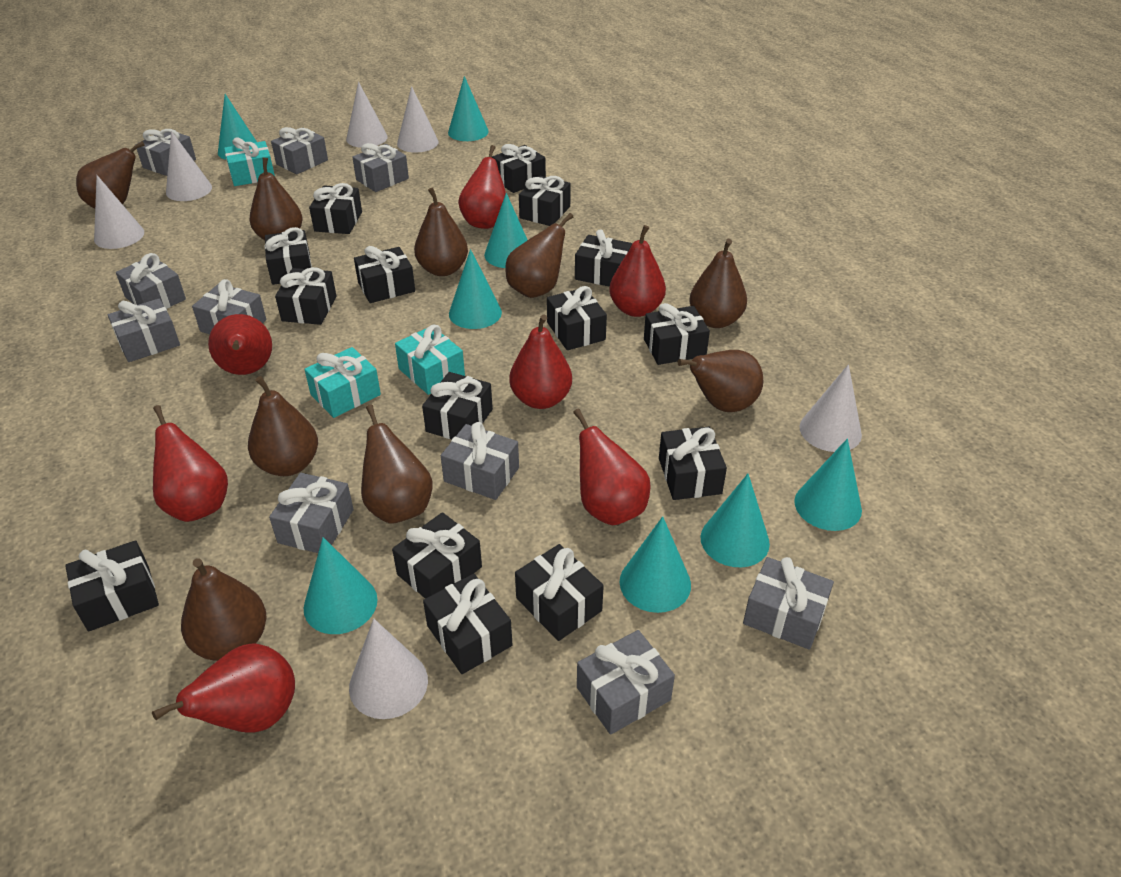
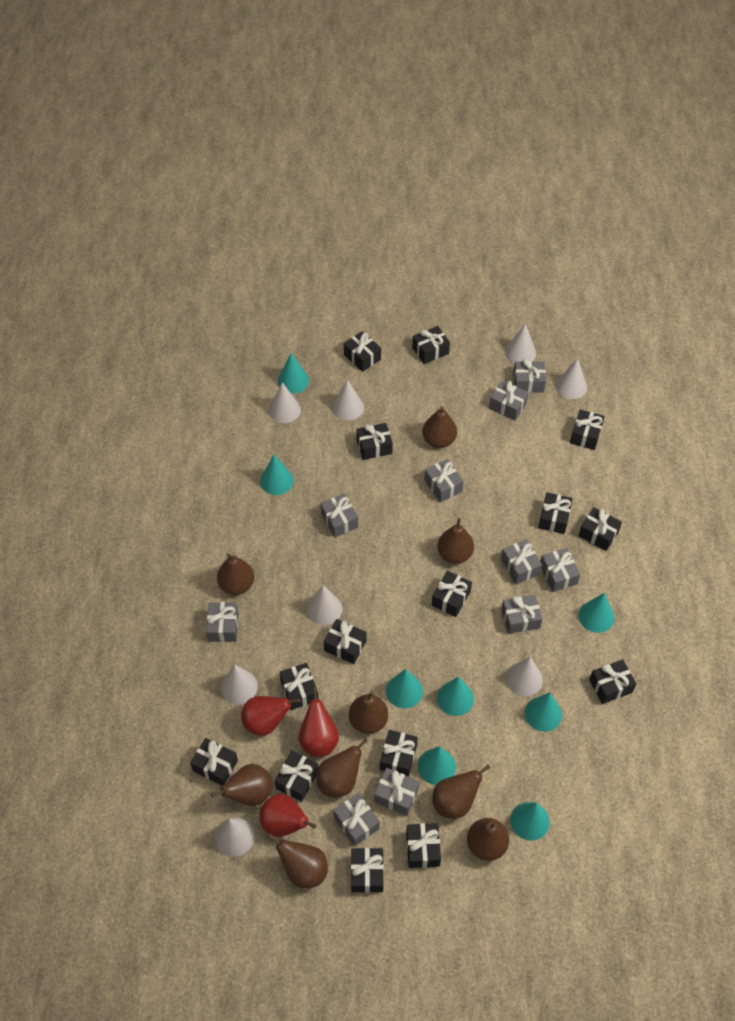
red pear: 7 -> 3
turquoise gift: 3 -> 0
white cone: 6 -> 8

